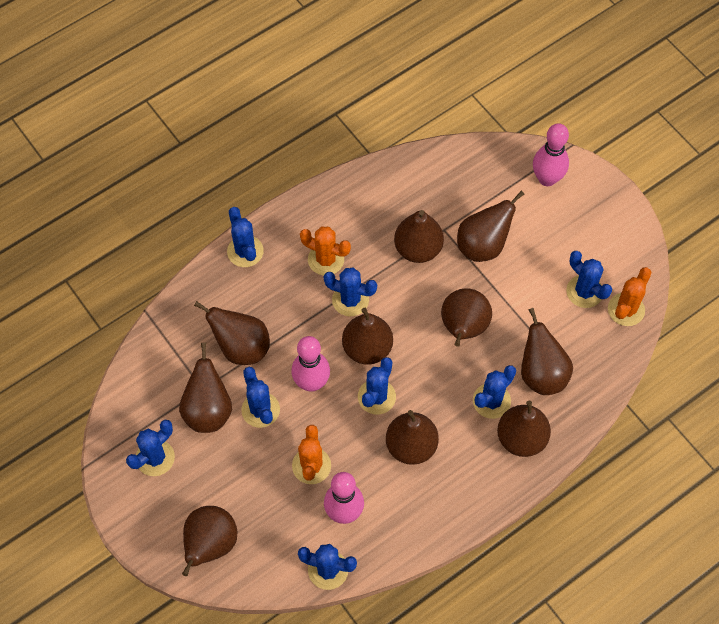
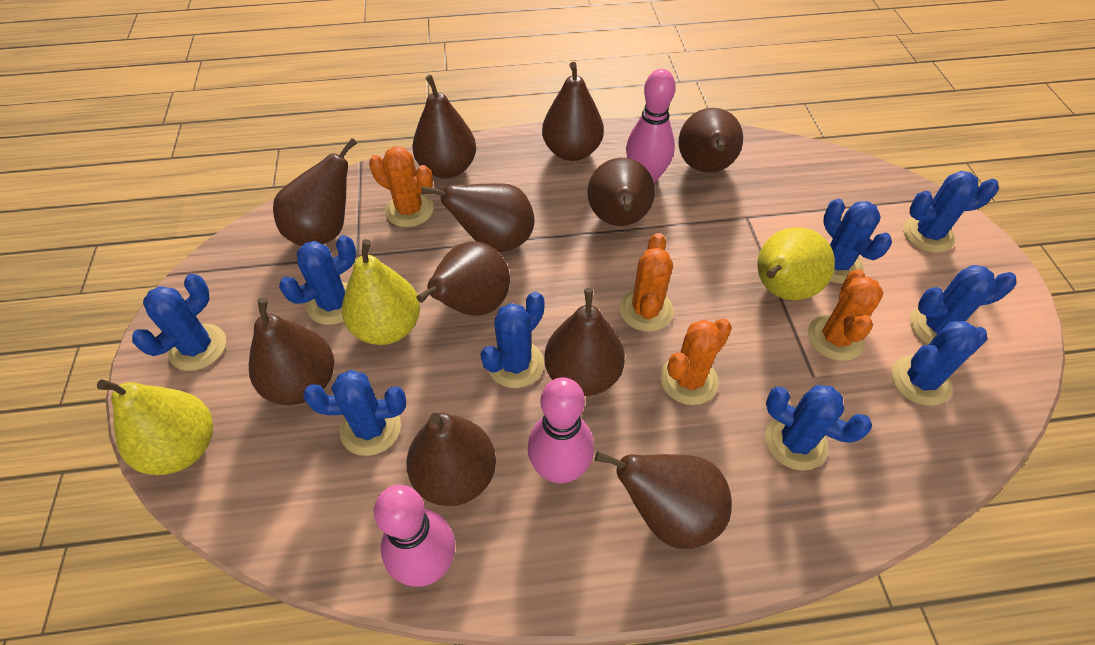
blue cactus: 8 -> 9
brown pear: 10 -> 11
orange cactus: 3 -> 4
yellow pear: 0 -> 3

